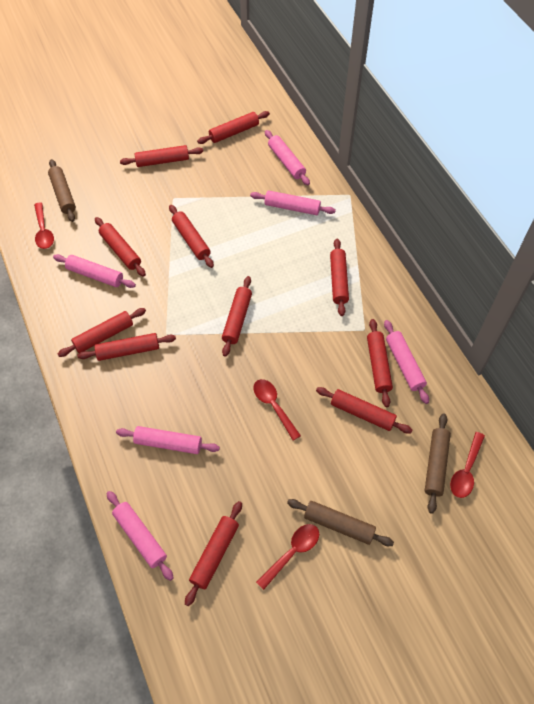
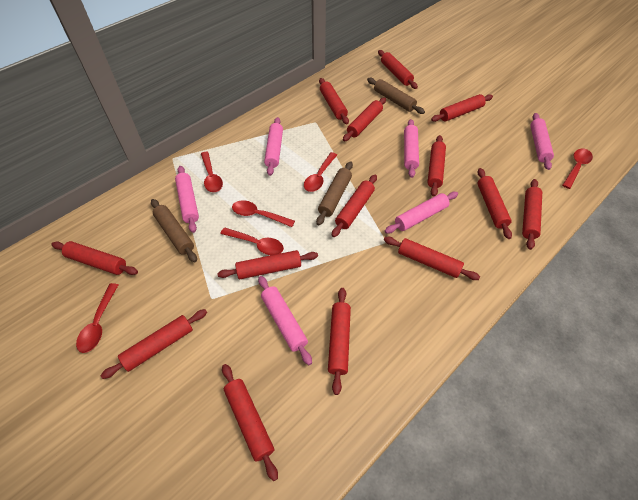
red rolling pin: 11 -> 14
red spoon: 4 -> 6

